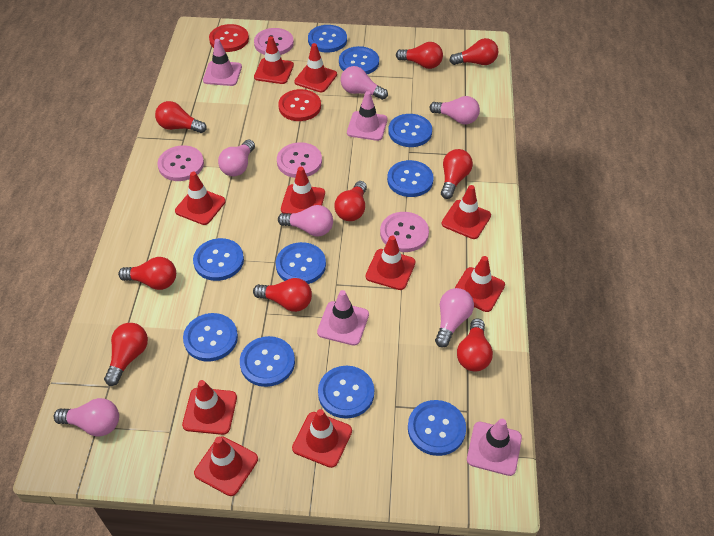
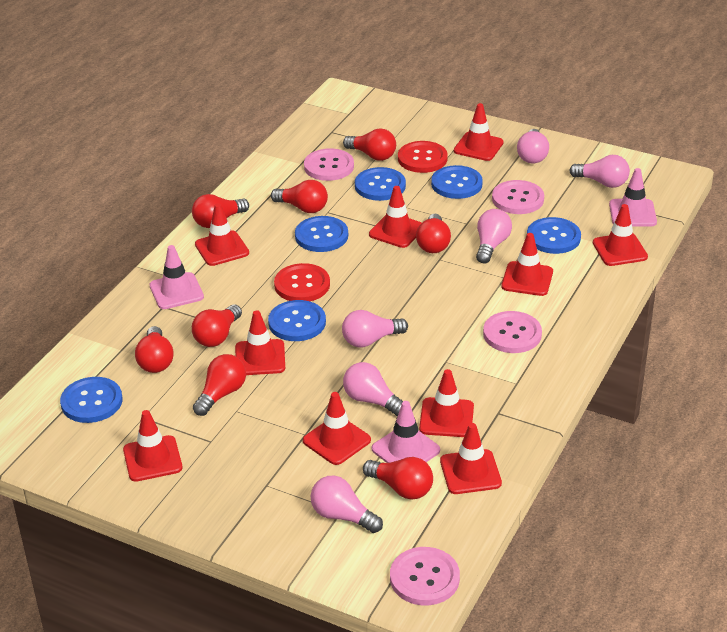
blue button: 10 -> 6
pink traffic cone: 4 -> 3
red light bulb: 9 -> 8

